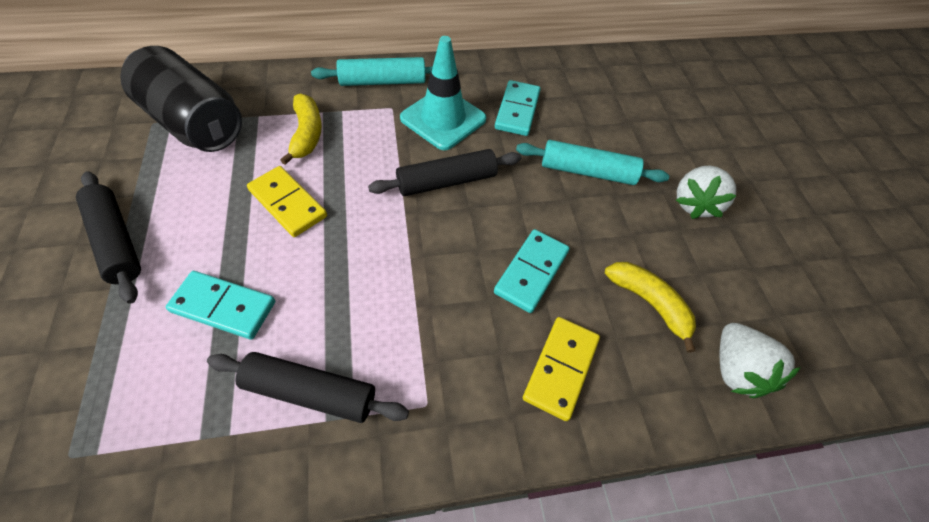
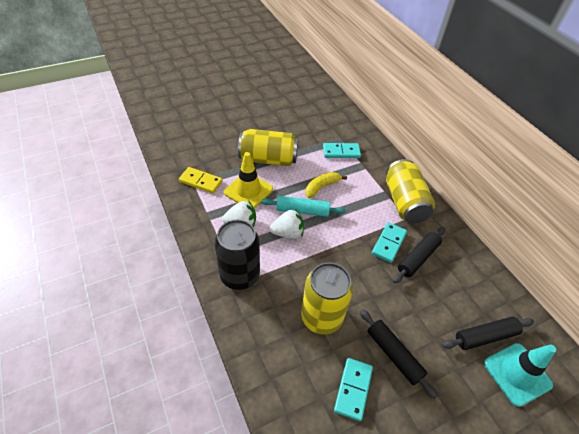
turquoise rolling pin: 2 -> 1
yellow banana: 2 -> 1
yellow can: 0 -> 3
yellow domino: 2 -> 1
yellow traffic cone: 0 -> 1

